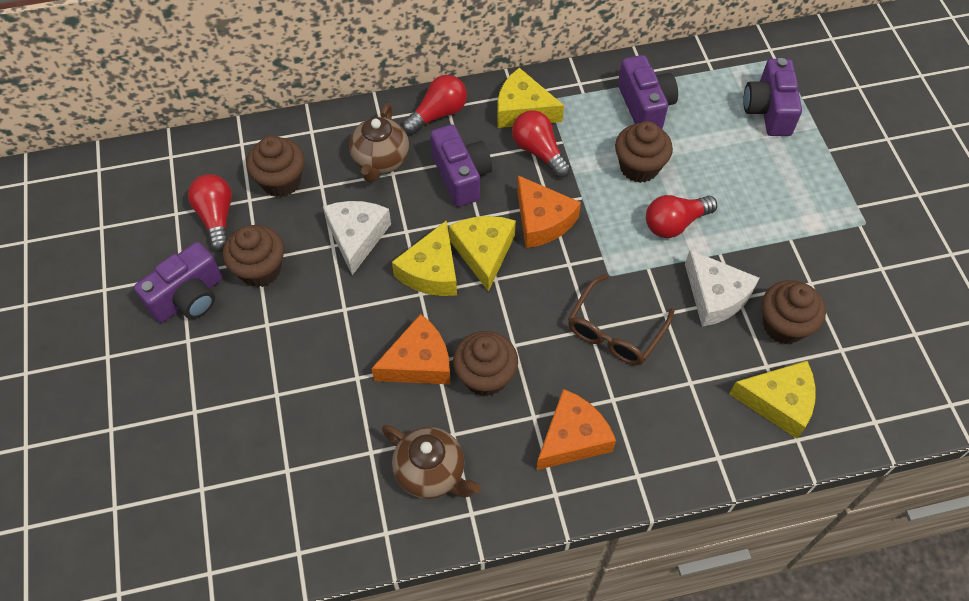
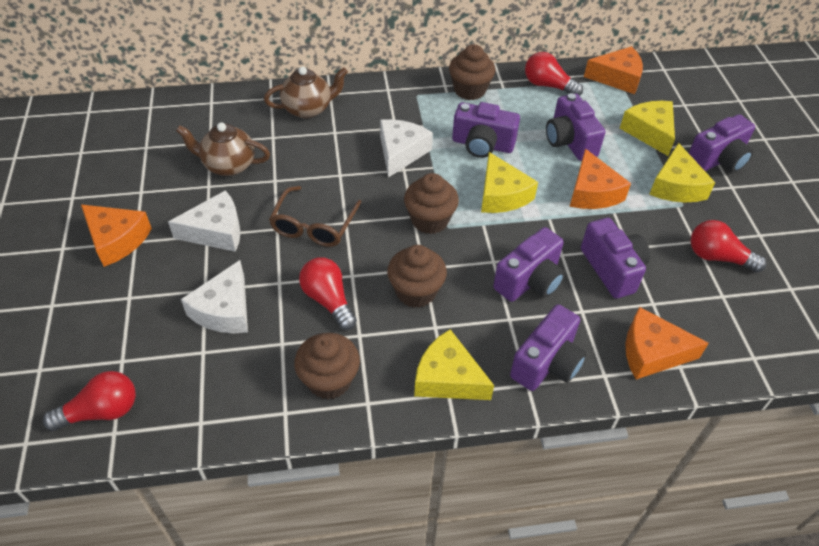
brown cupcake: 5 -> 4
orange cheese: 3 -> 4
purple camera: 4 -> 6
white cheese: 2 -> 3

